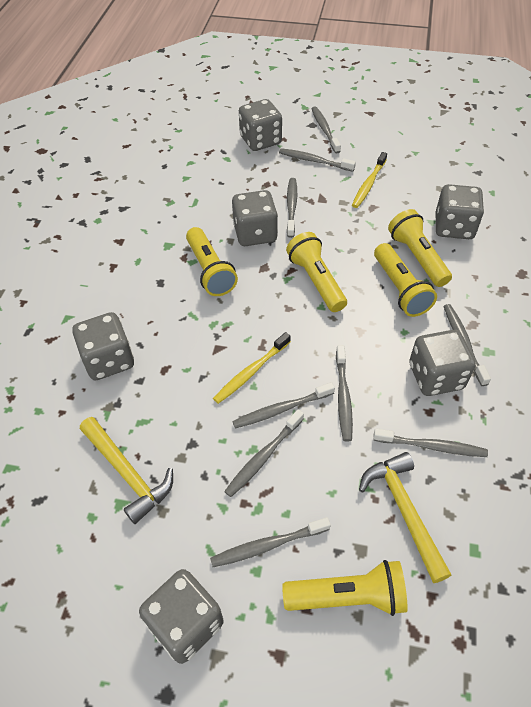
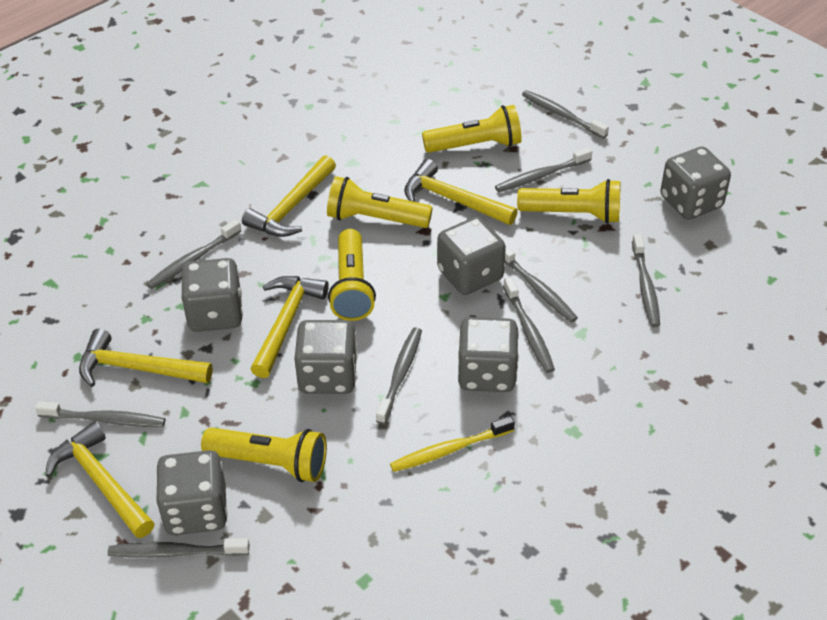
yellow hammer: 2 -> 5
yellow toothbrush: 2 -> 1

